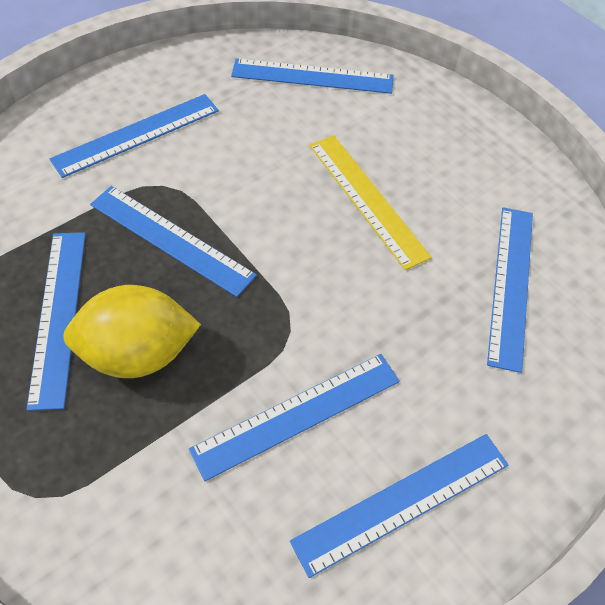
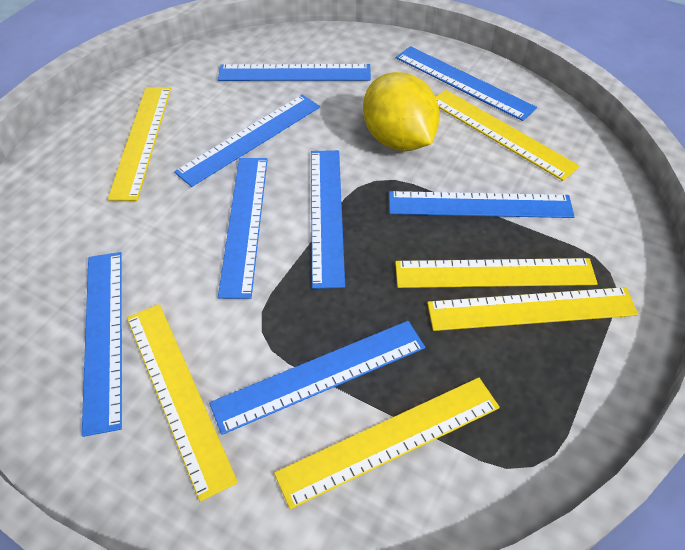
blue ruler: 7 -> 8
yellow ruler: 1 -> 6

